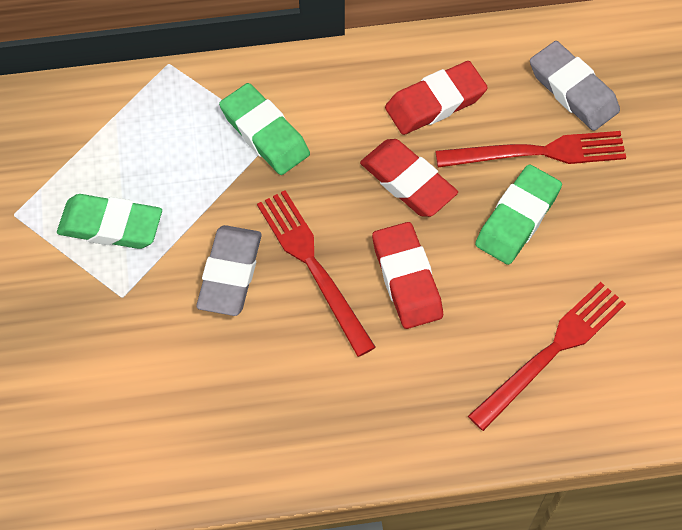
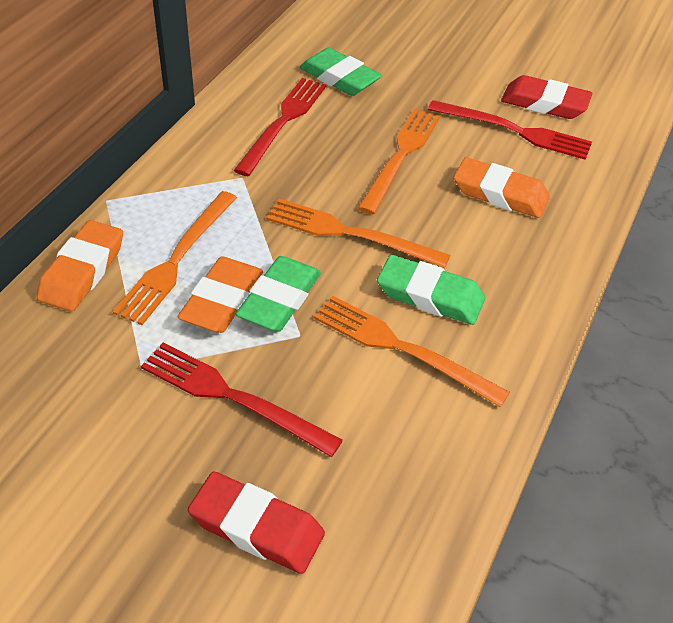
grey eraser: 2 -> 0
orange eraser: 0 -> 3
orange fork: 0 -> 4
red eraser: 3 -> 2

